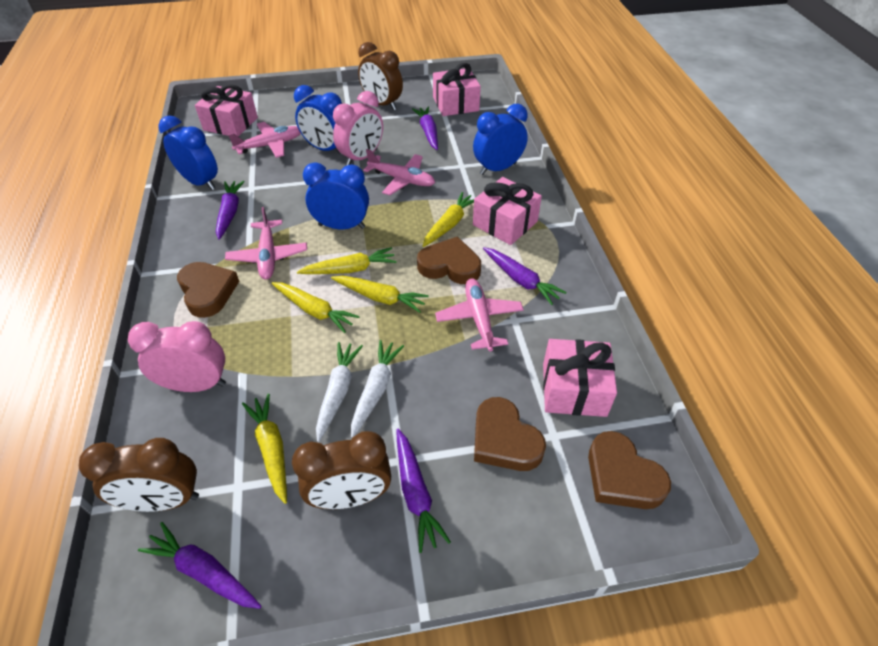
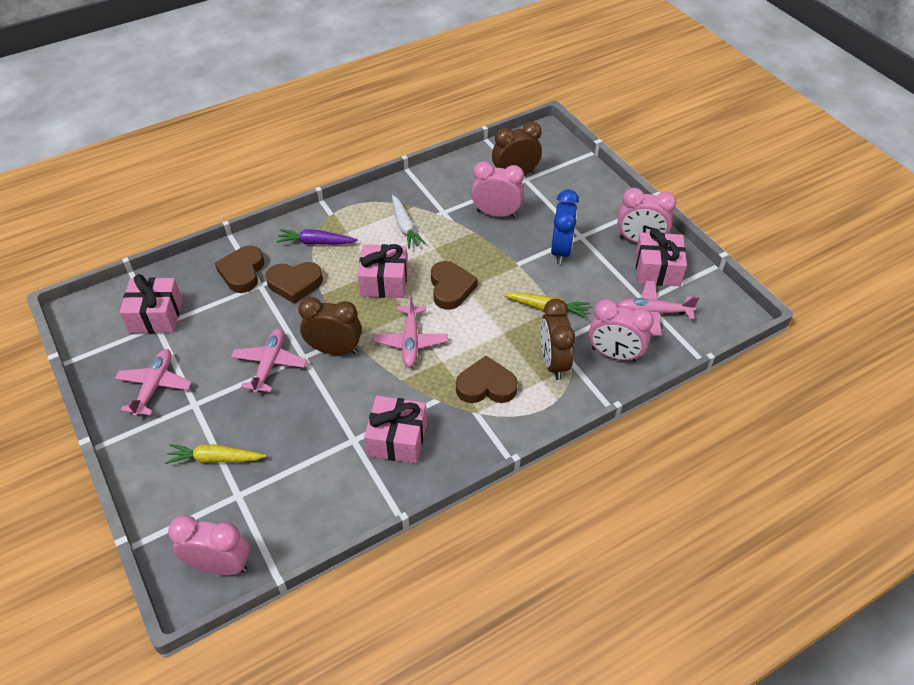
blue clock: 4 -> 1
pink clock: 2 -> 4
purple carrot: 5 -> 1
white carrot: 2 -> 1
yellow carrot: 5 -> 2

